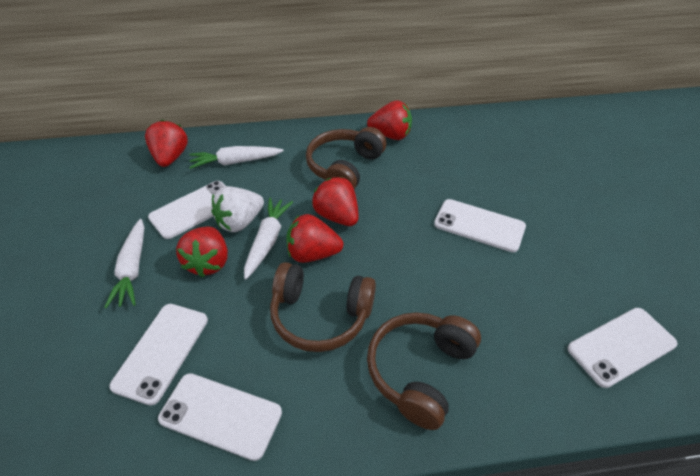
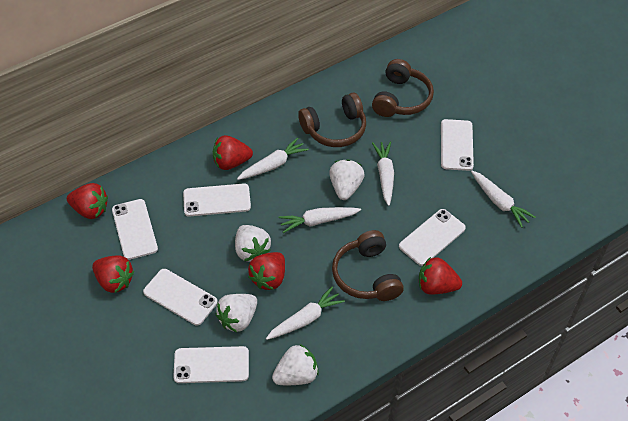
white carrot: 3 -> 5
white phone: 5 -> 6
white strawberry: 1 -> 4

